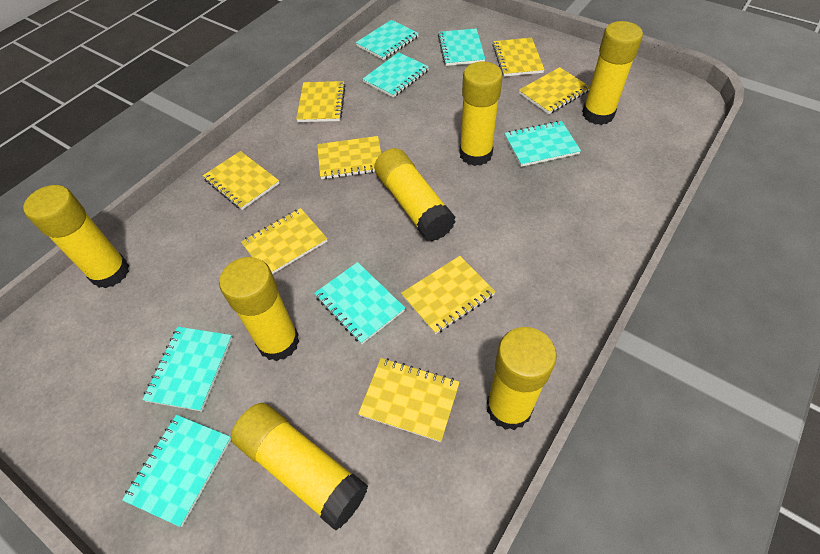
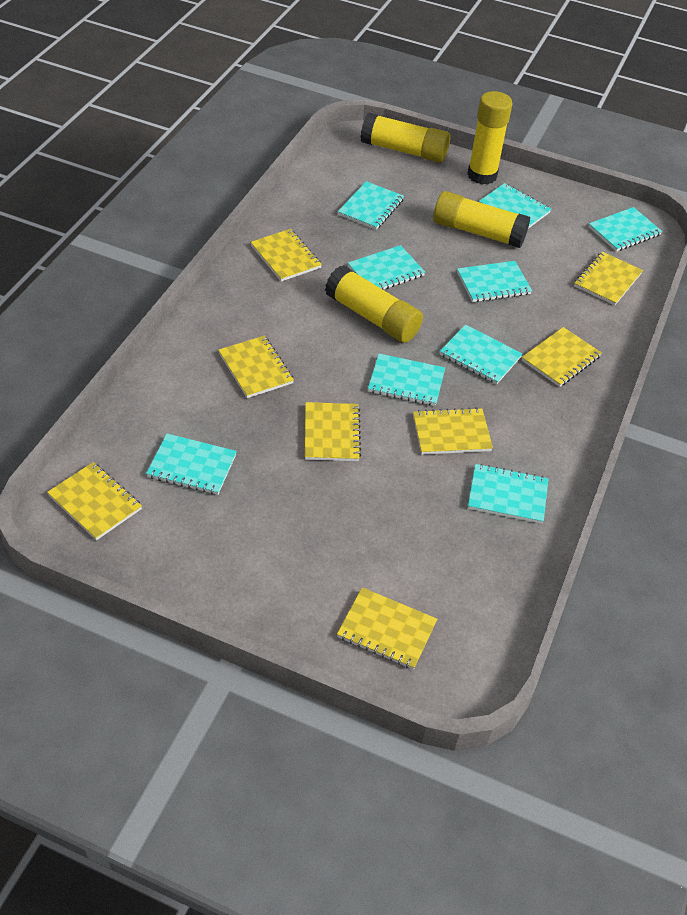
turquoise notebook: 7 -> 9
yellow glue stick: 7 -> 4

